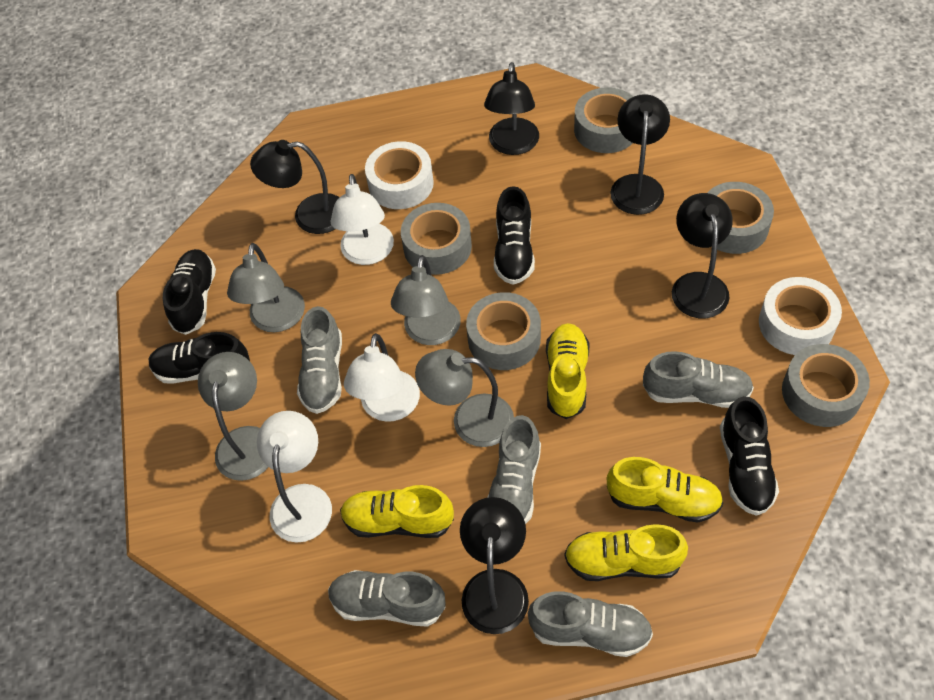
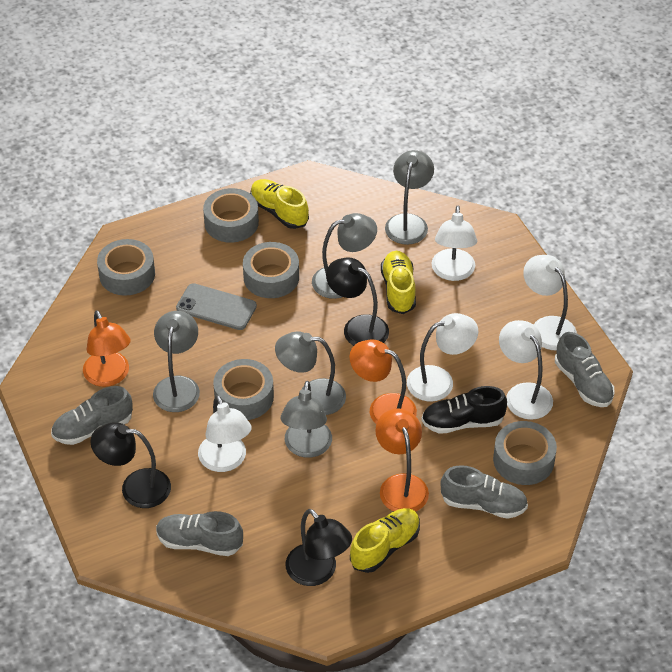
black lamp: 5 -> 3
black shoe: 4 -> 1
grey lamp: 4 -> 5
grey phone: 0 -> 1
grey shoe: 5 -> 4
orange lamp: 0 -> 3
white lamp: 3 -> 5
white tape: 2 -> 0
yellow shoe: 4 -> 3

